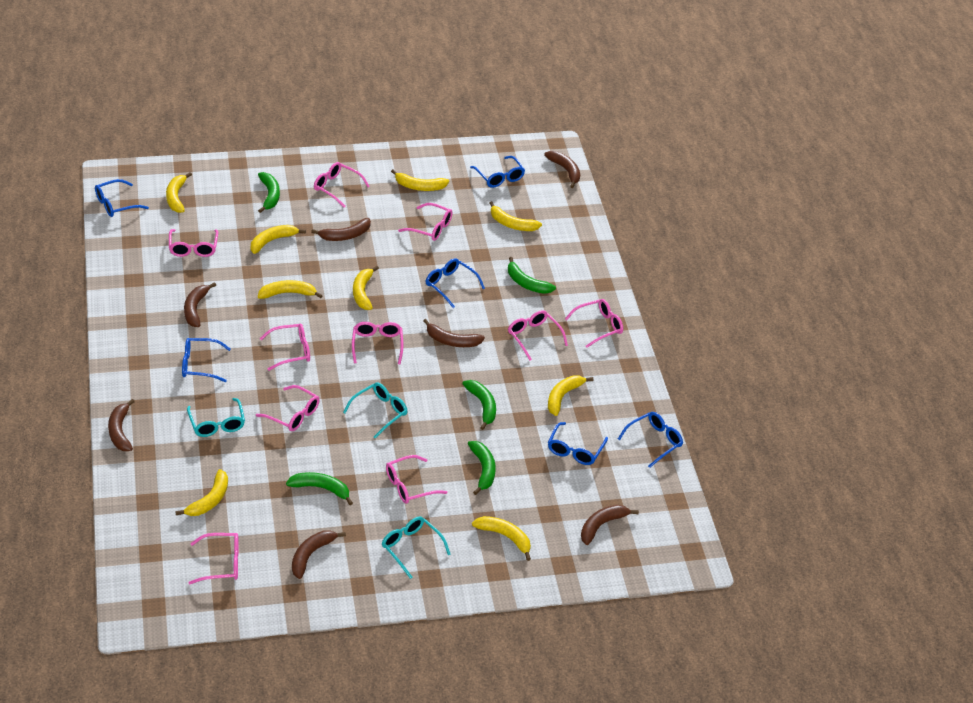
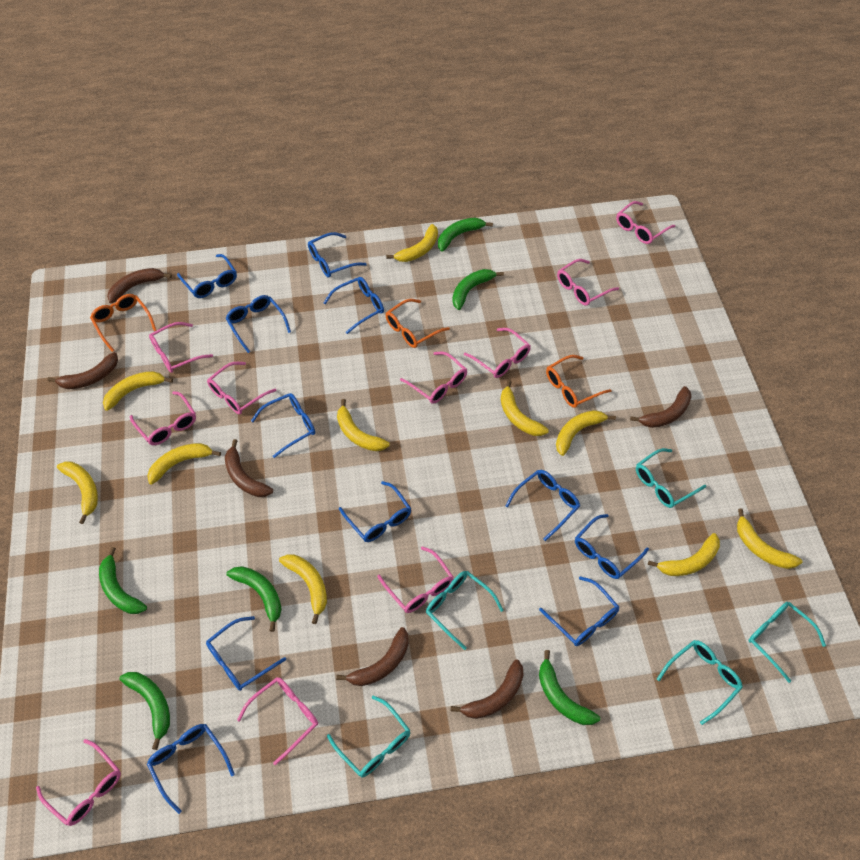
blue glasses: 6 -> 11
brown banana: 7 -> 6
green banana: 5 -> 6
orange glasses: 0 -> 3
turquoise glasses: 3 -> 5
yellow banana: 9 -> 10

